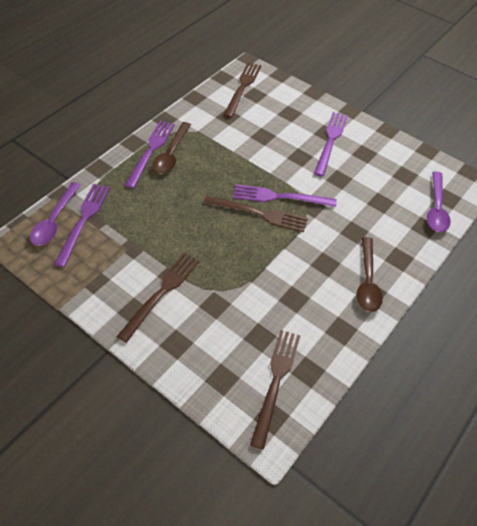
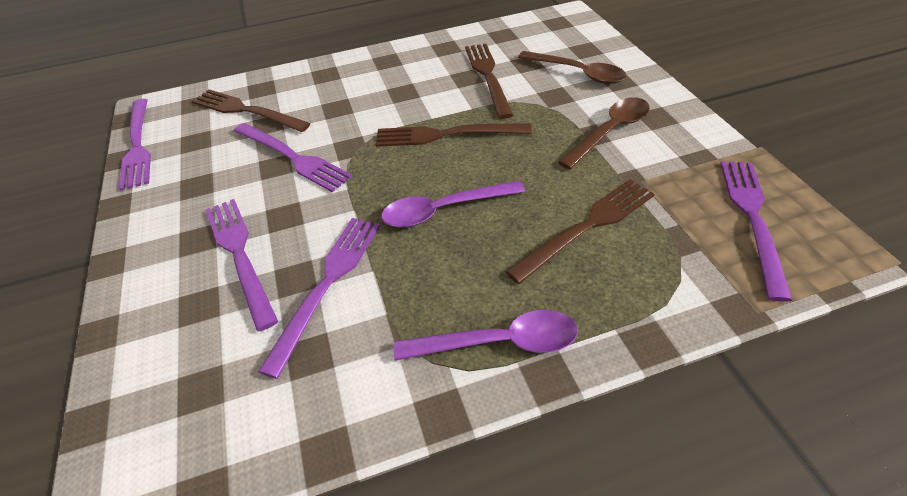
purple fork: 4 -> 5

